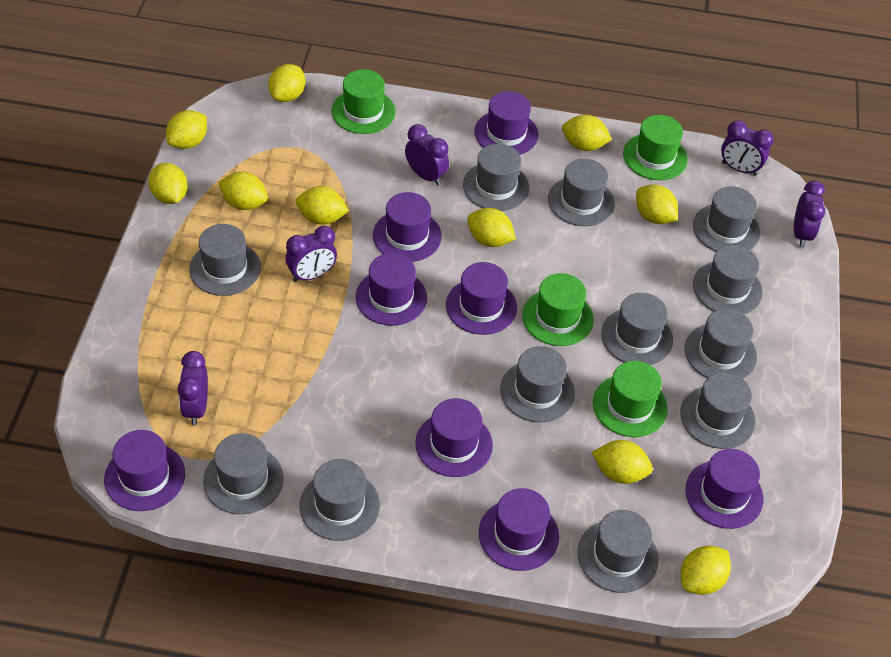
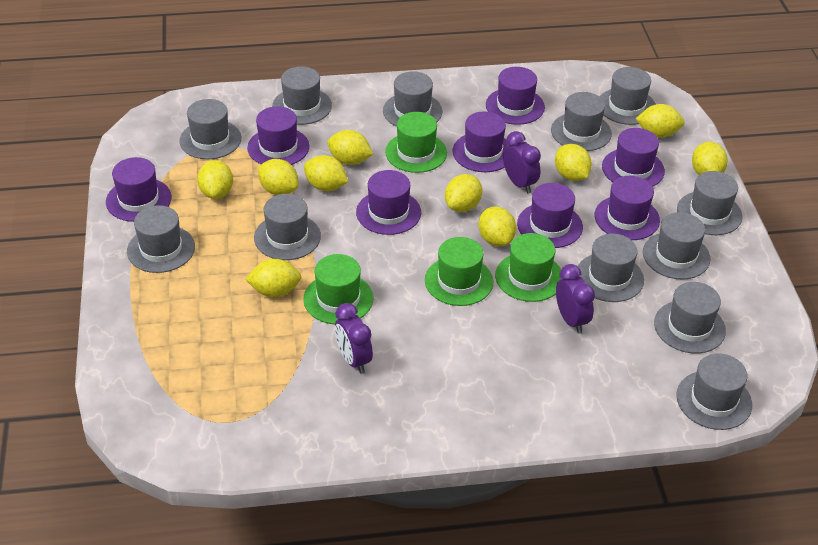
purple clock: 5 -> 3

